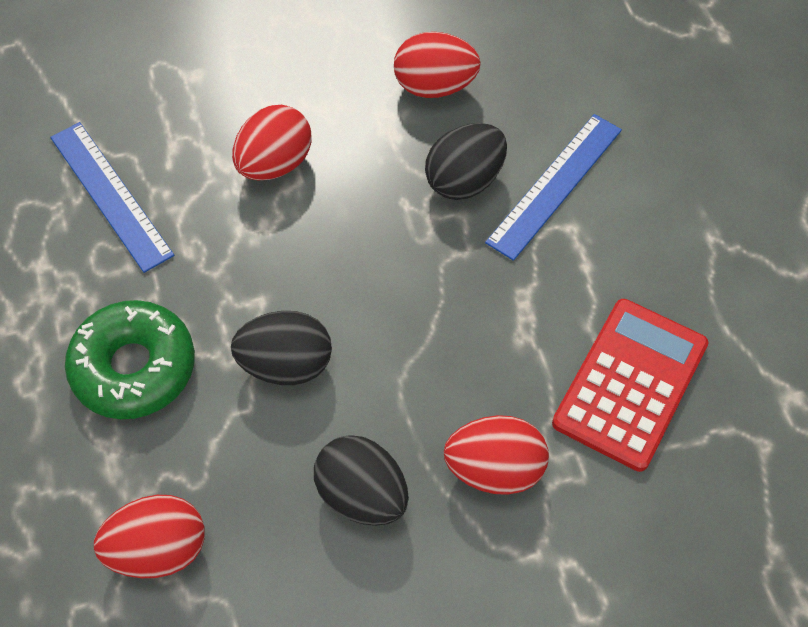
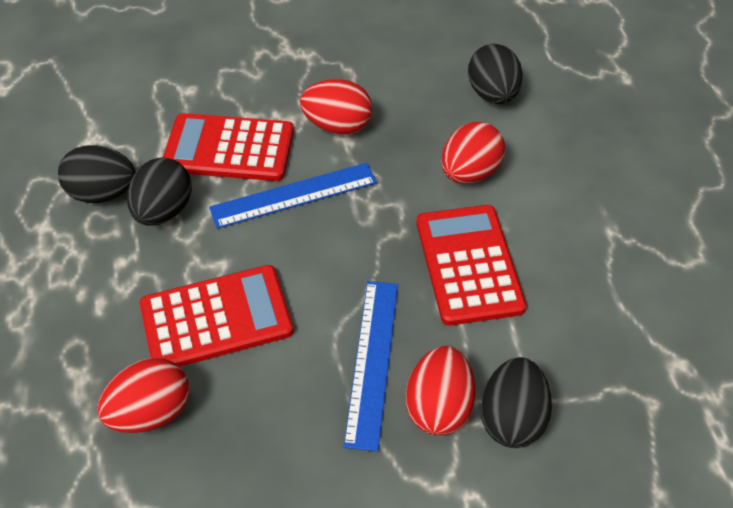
black egg: 3 -> 4
green donut: 1 -> 0
red calculator: 1 -> 3

